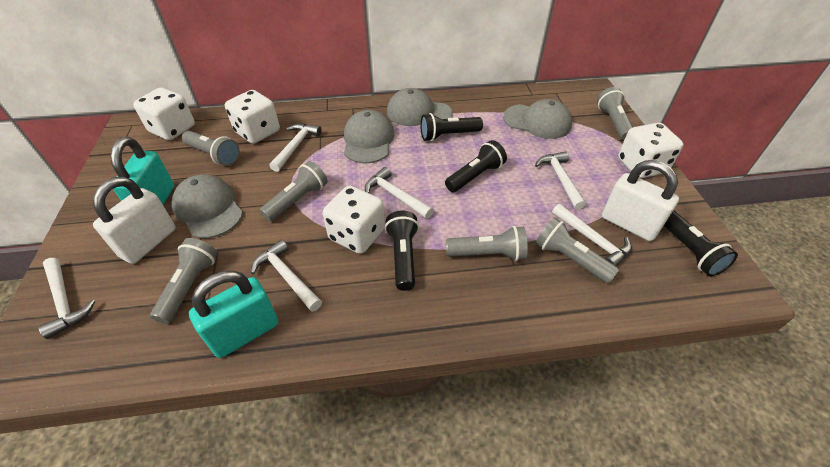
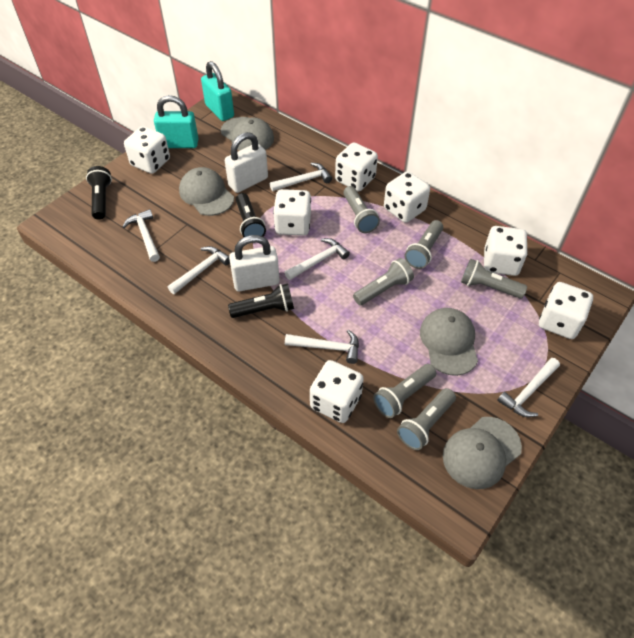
black flashlight: 4 -> 3
white dice: 4 -> 7

